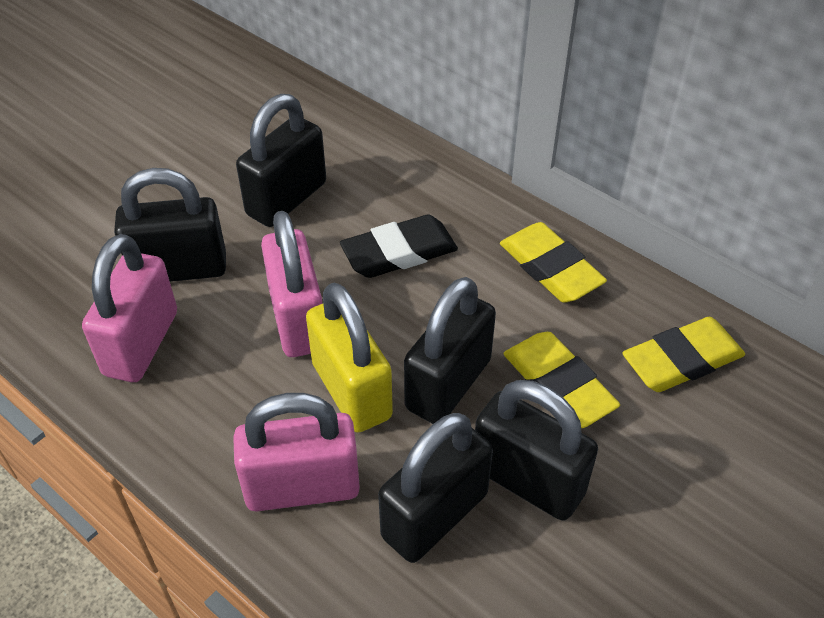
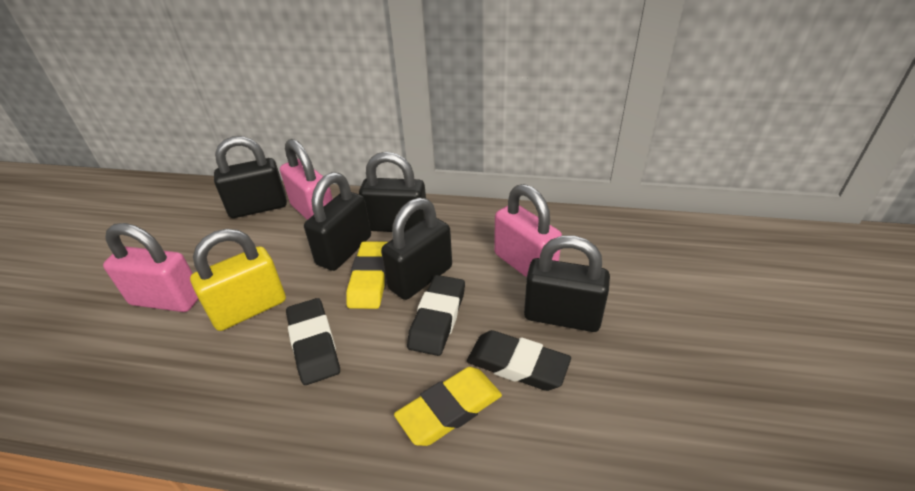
black eraser: 1 -> 3
yellow eraser: 3 -> 2

